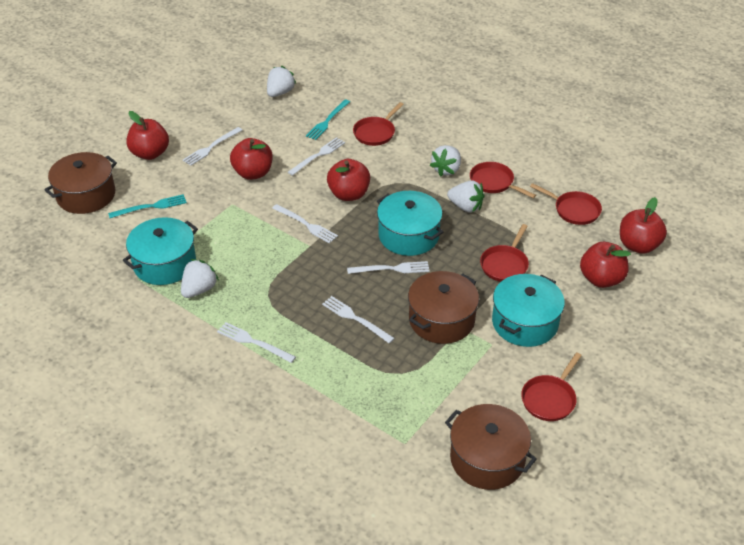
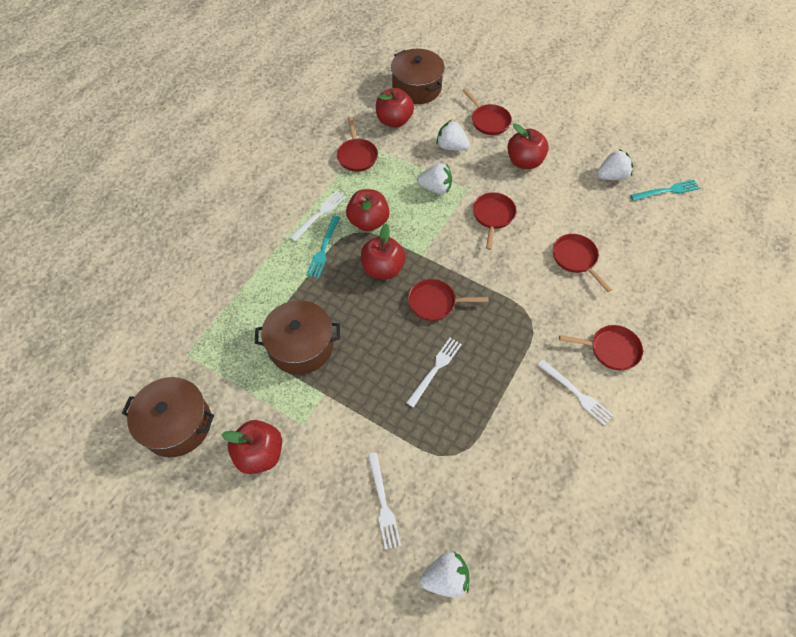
red pan: 5 -> 6
turquoise pot: 3 -> 0
white fork: 6 -> 4

